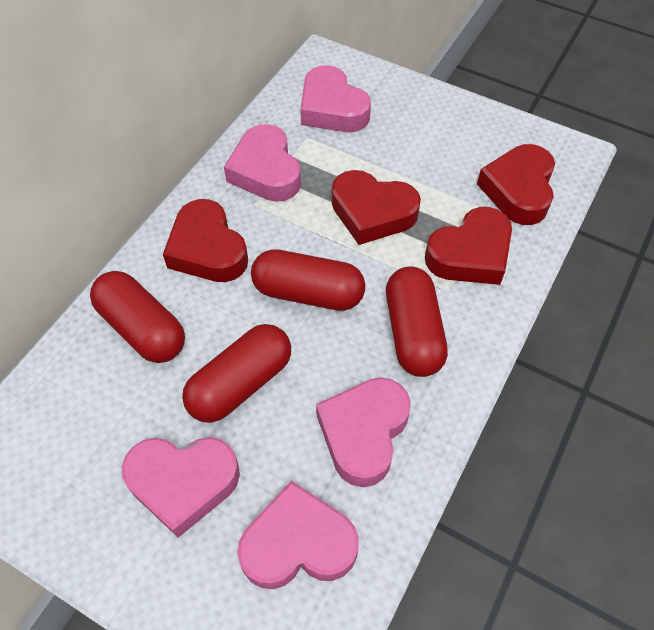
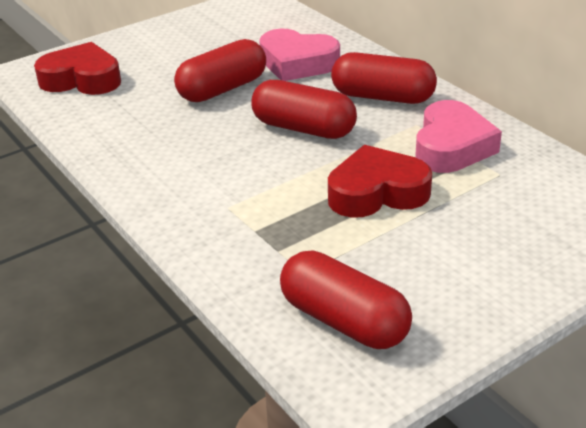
pink heart: 5 -> 2
red heart: 4 -> 2

